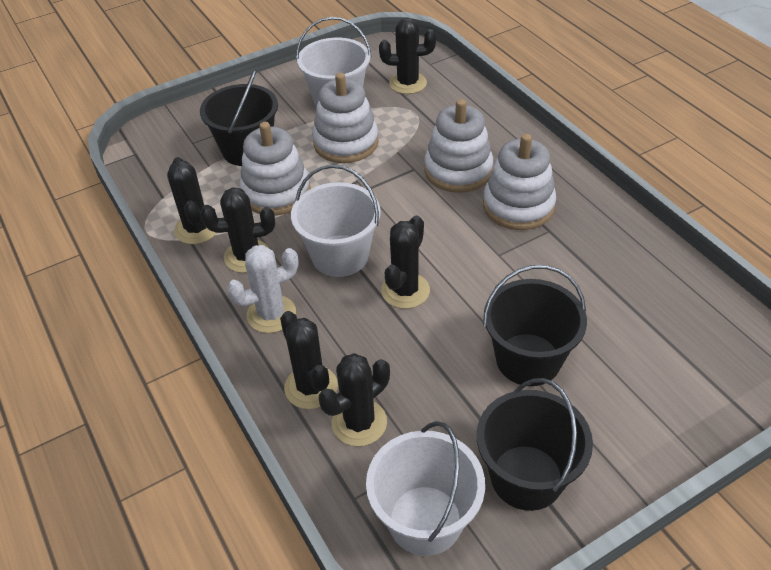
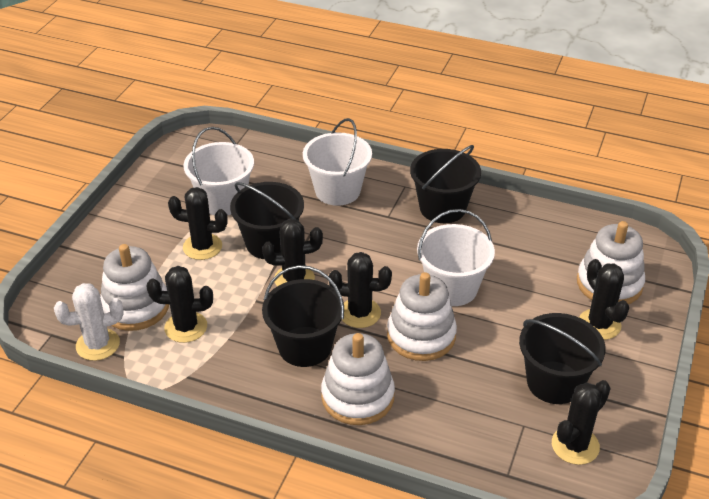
black bucket: 3 -> 4

